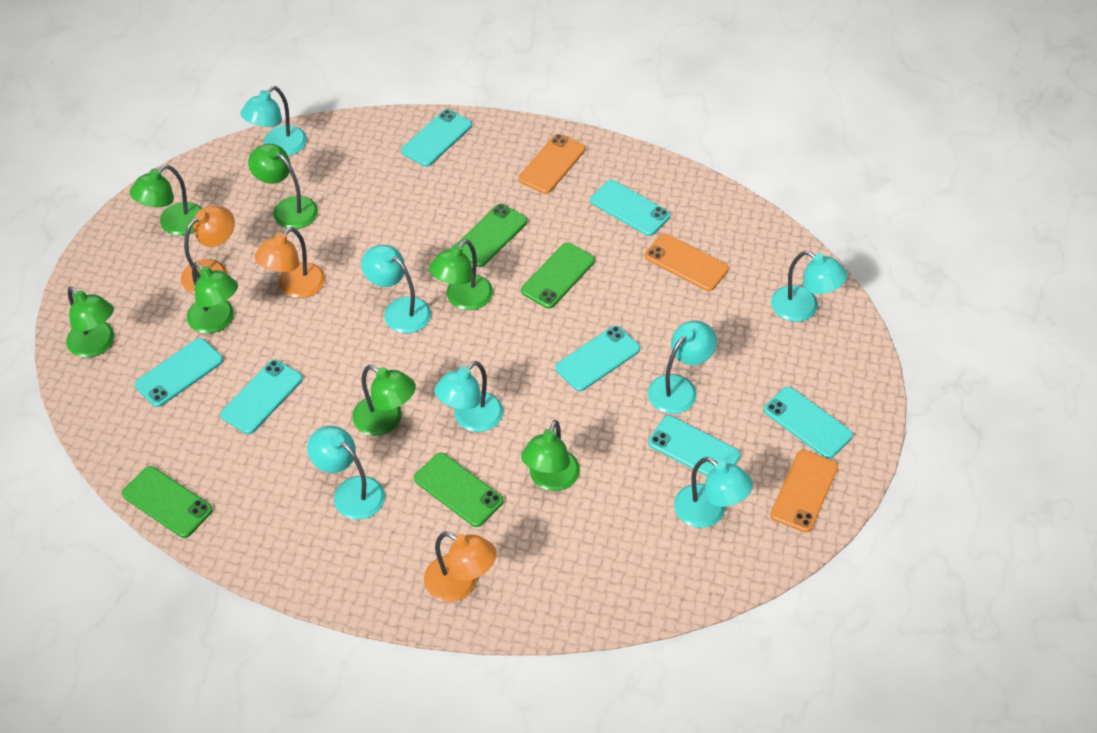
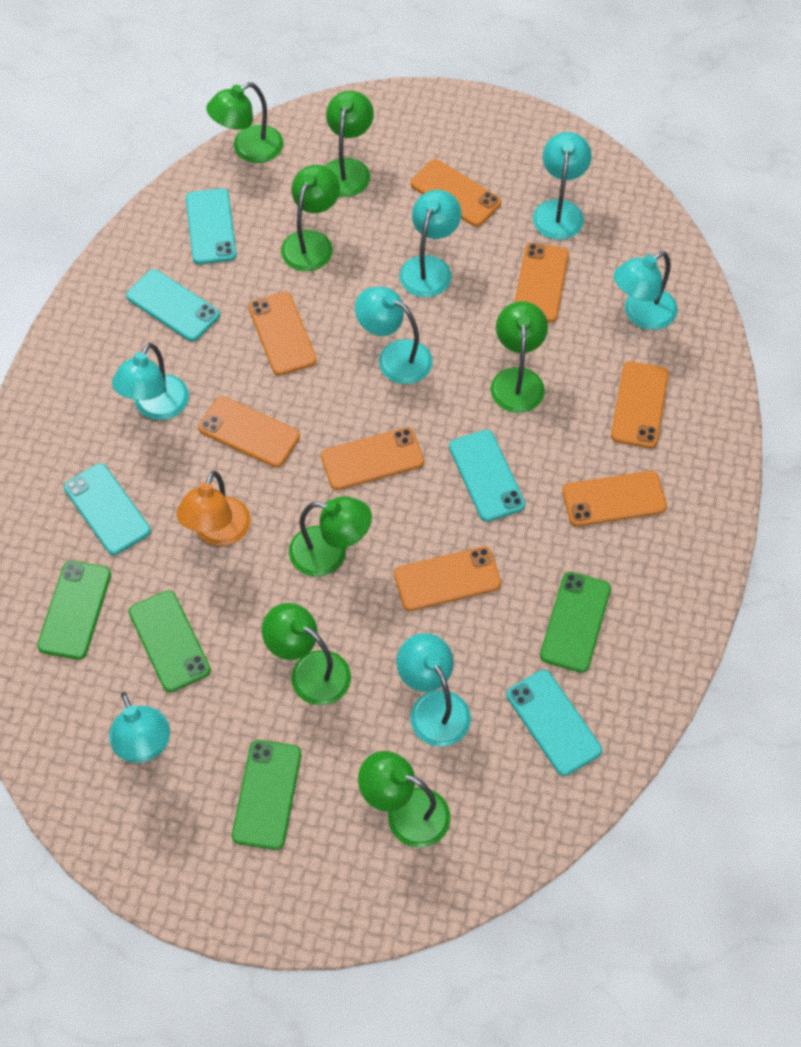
orange lamp: 3 -> 1
orange phone: 3 -> 8
turquoise phone: 7 -> 5

